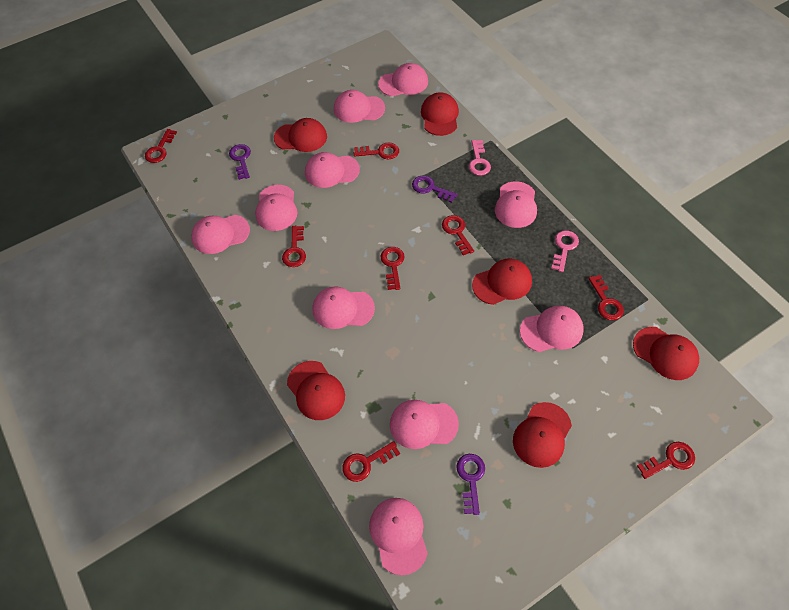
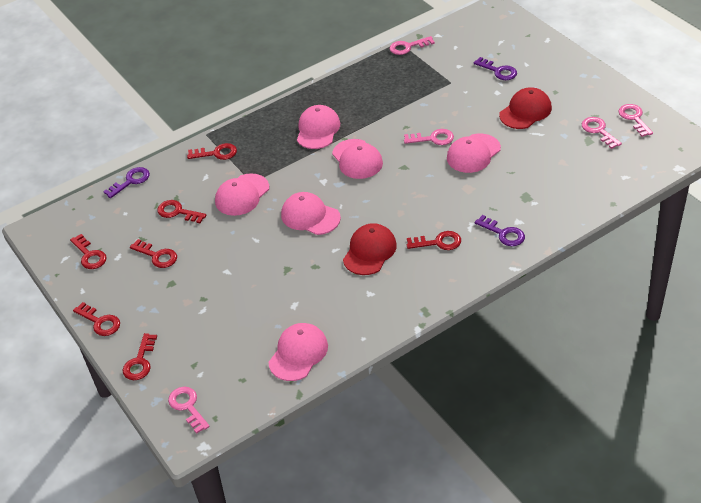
pink cap: 10 -> 6
pink key: 2 -> 5
red cap: 6 -> 2
red key: 8 -> 7

